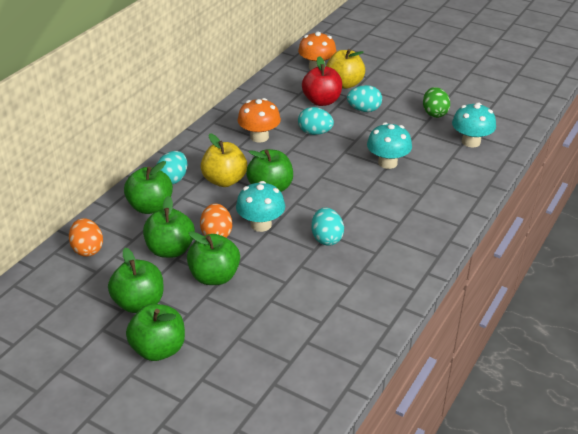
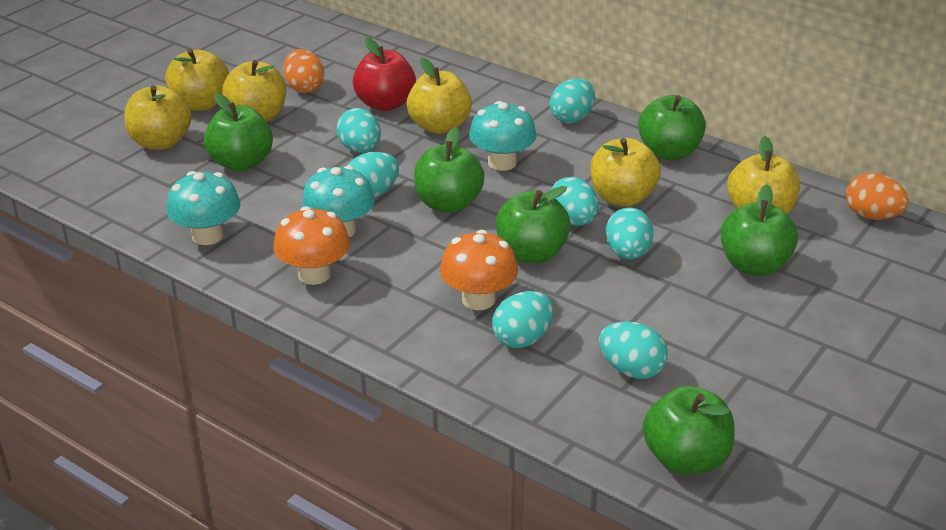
green egg: 1 -> 0
turquoise egg: 4 -> 7
yellow apple: 2 -> 6

